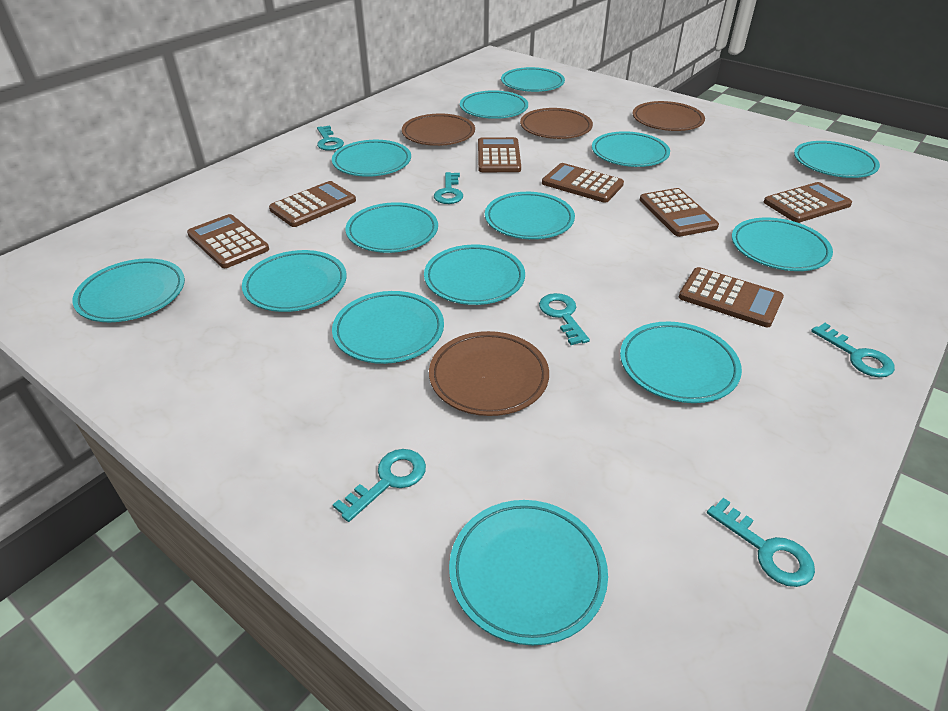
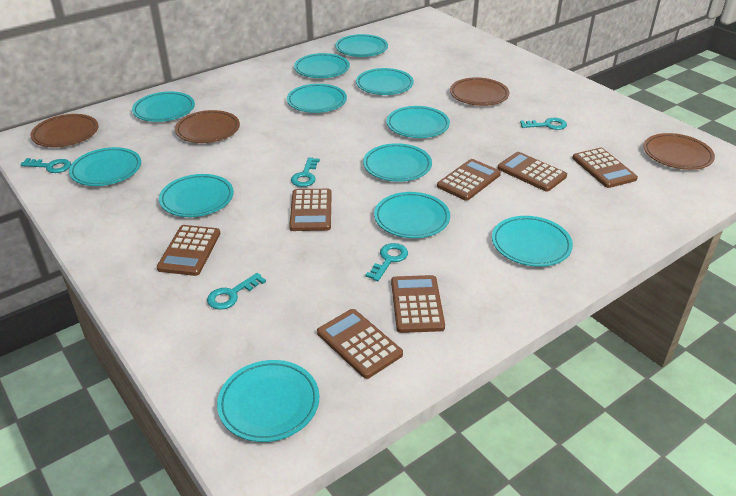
turquoise key: 6 -> 5
turquoise plate: 14 -> 12

